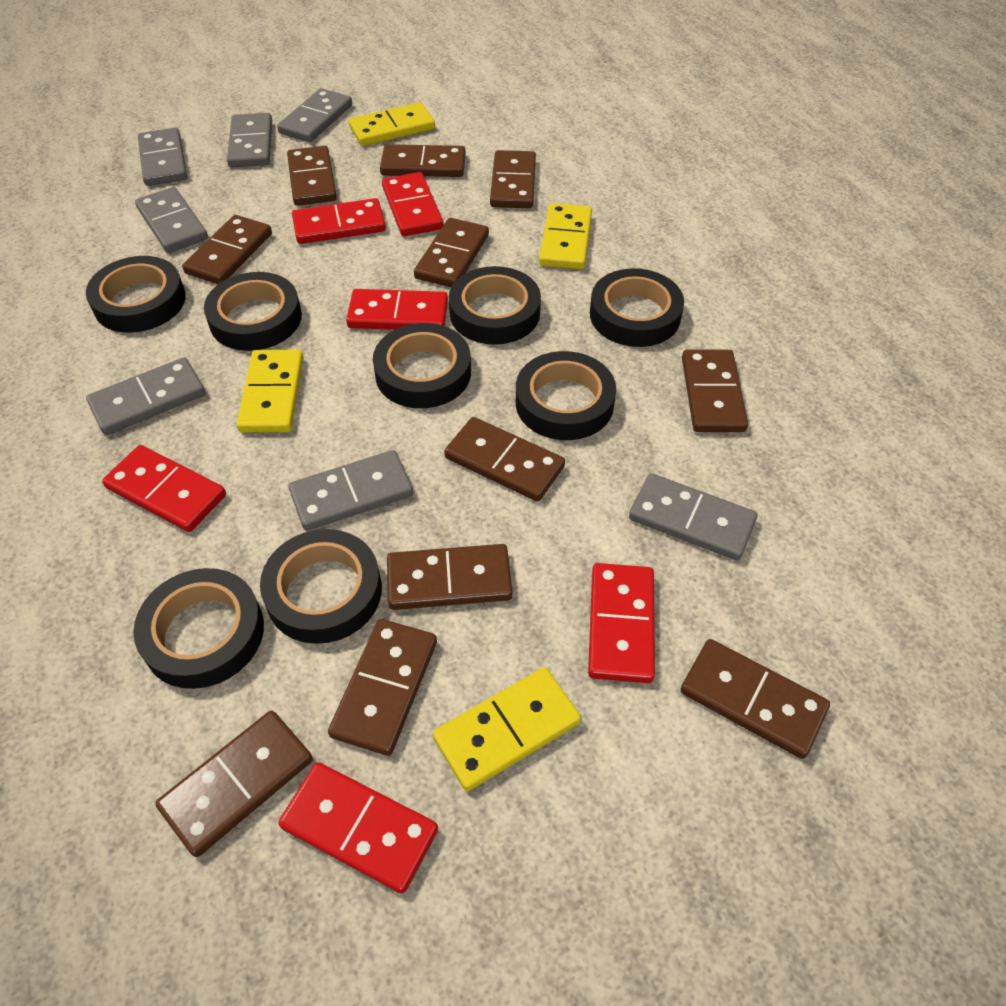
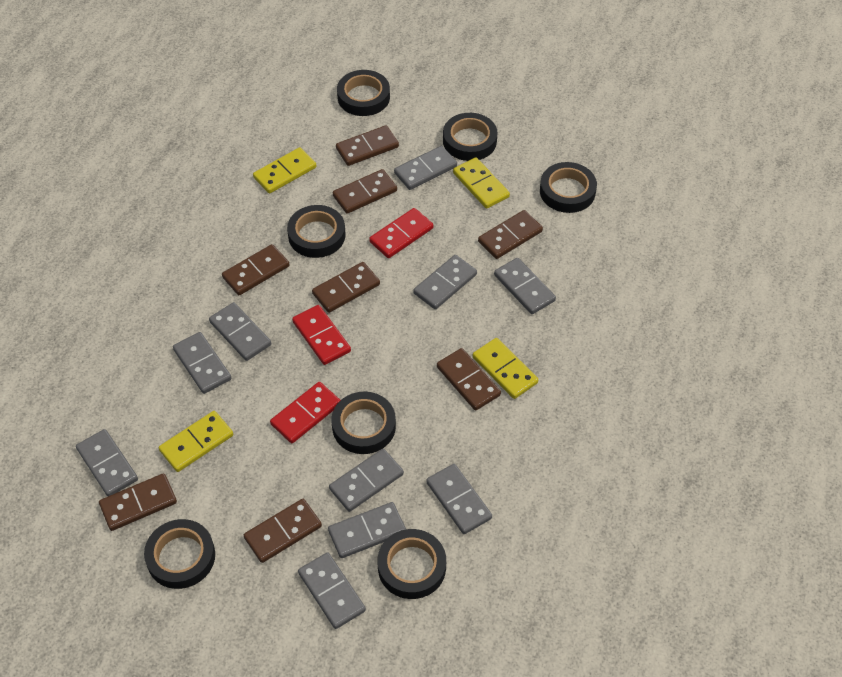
black tape: 8 -> 7
brown domino: 11 -> 8
grey domino: 7 -> 10
red domino: 6 -> 3

